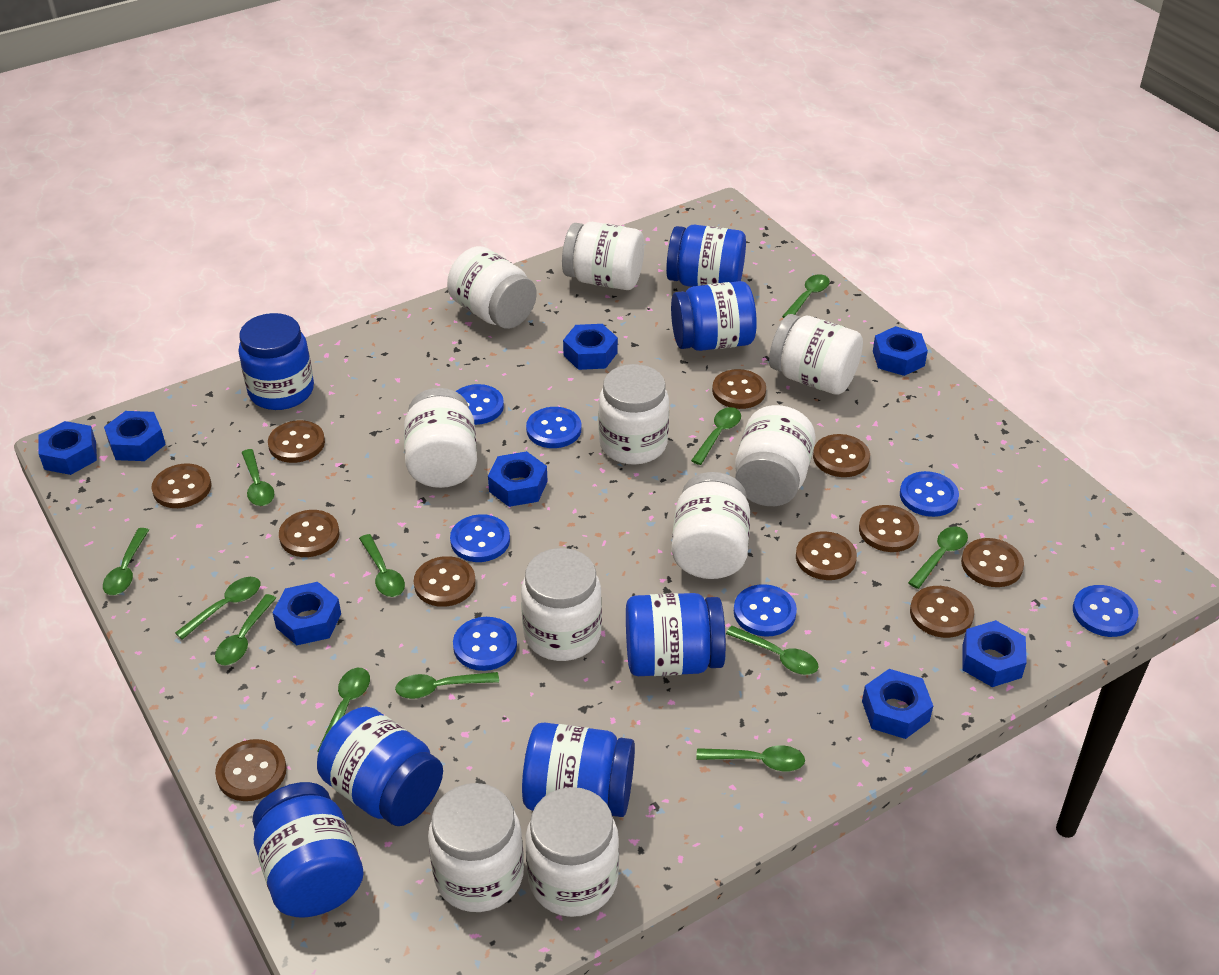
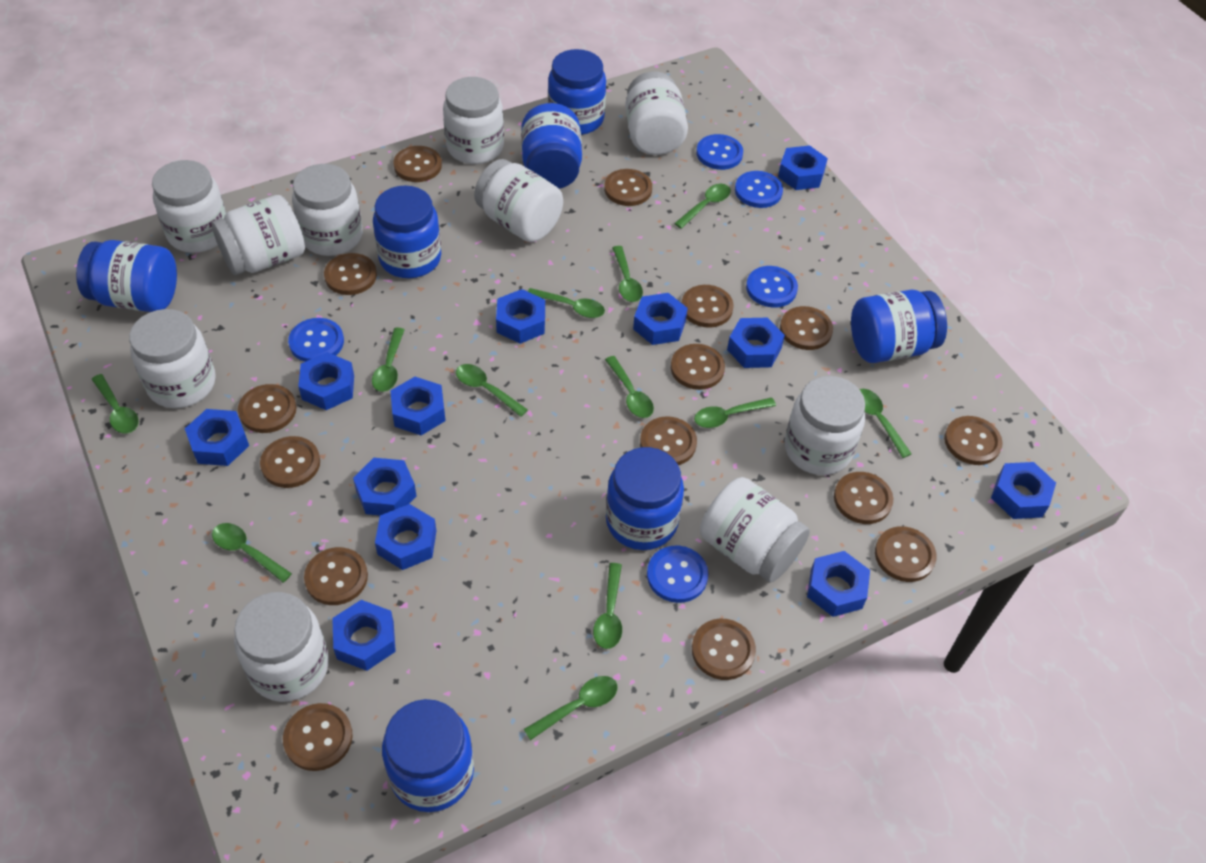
blue button: 7 -> 5
blue nut: 8 -> 12
brown button: 11 -> 15

